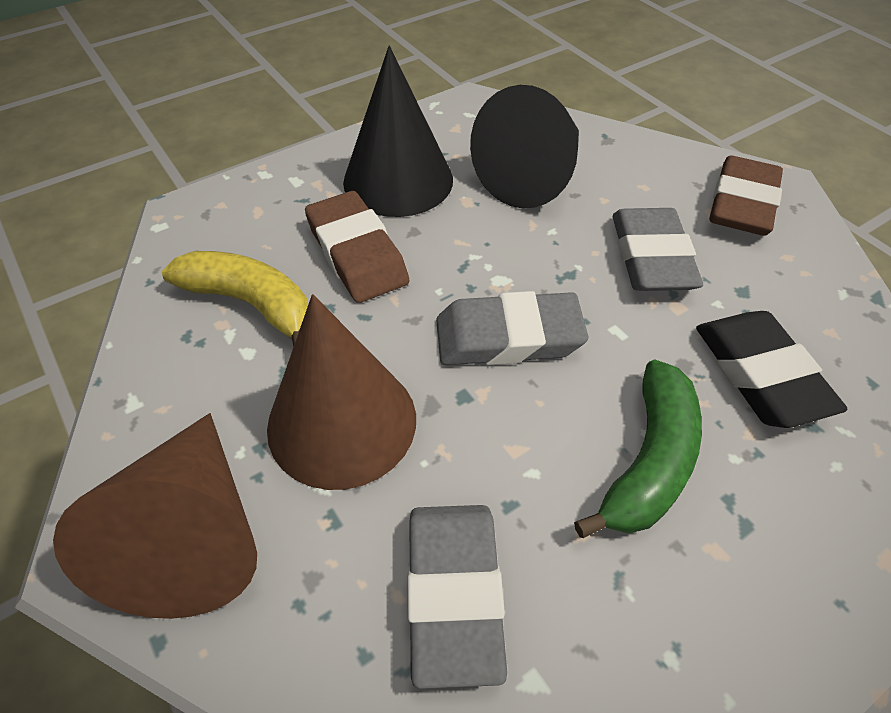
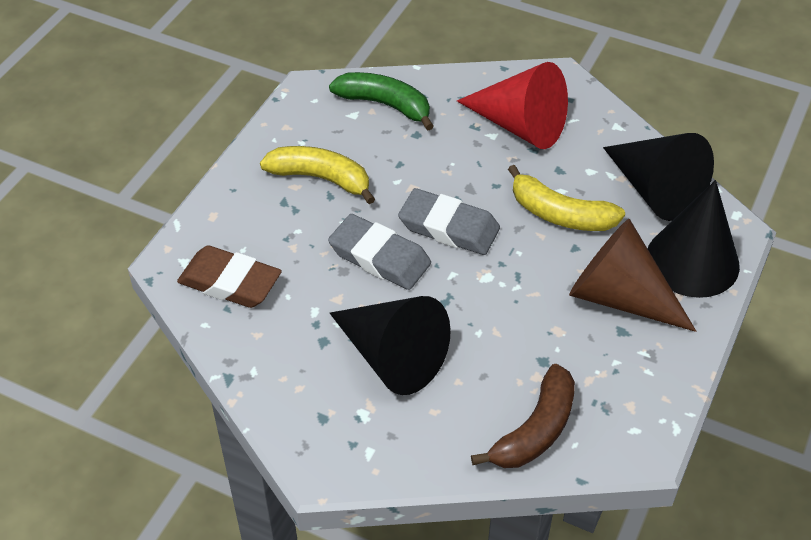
black cone: 2 -> 3
black eraser: 1 -> 0
brown banana: 0 -> 1
brown cone: 2 -> 1
brown eraser: 2 -> 1
grey eraser: 3 -> 2
red cone: 0 -> 1
yellow banana: 1 -> 2

